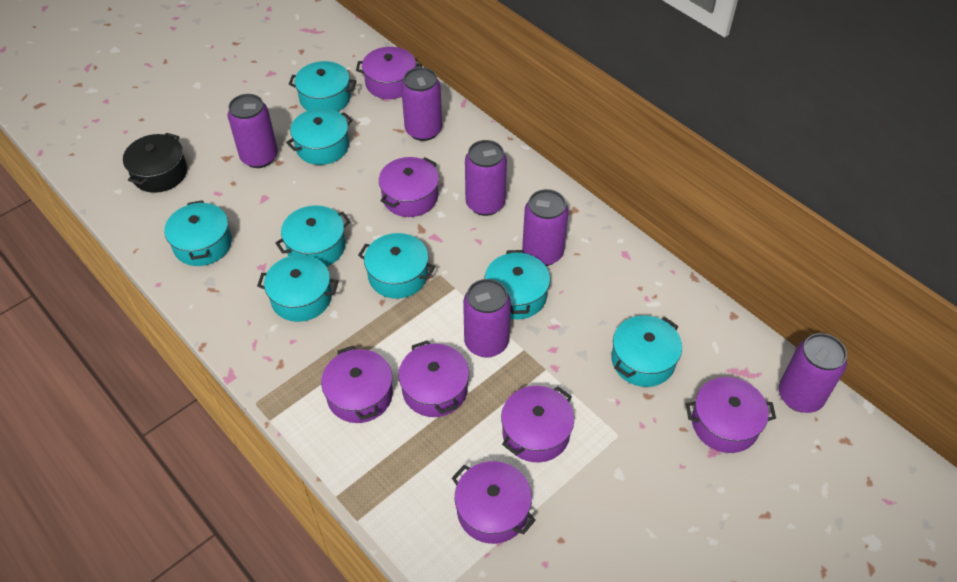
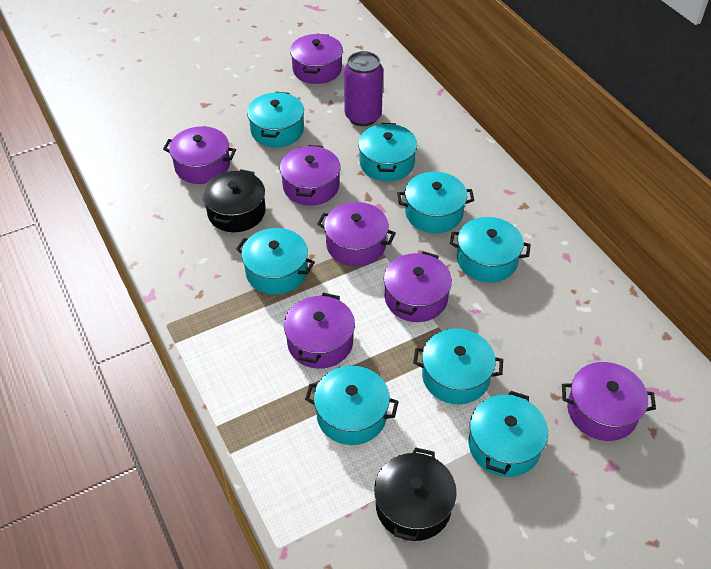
black pot: 1 -> 2
purple can: 6 -> 1

